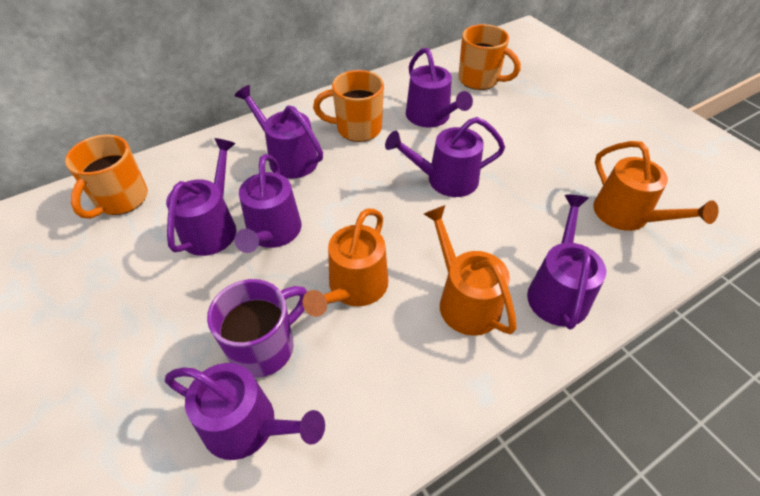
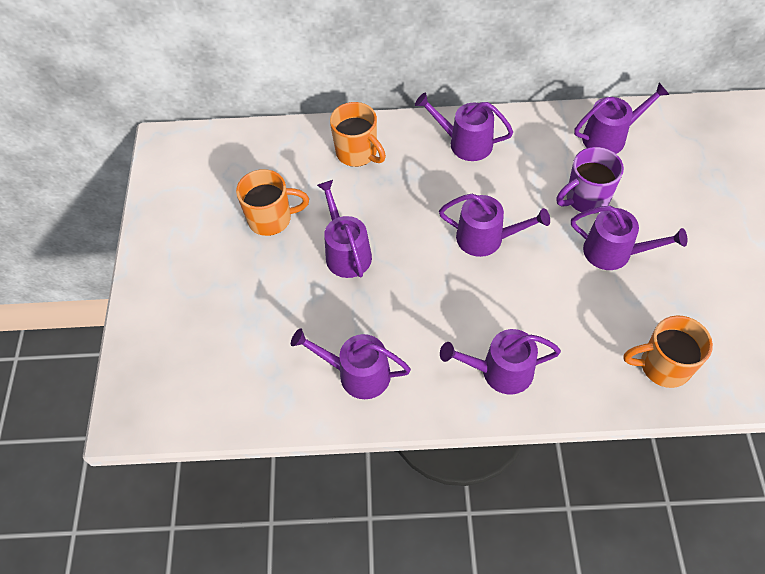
orange watering can: 3 -> 0

